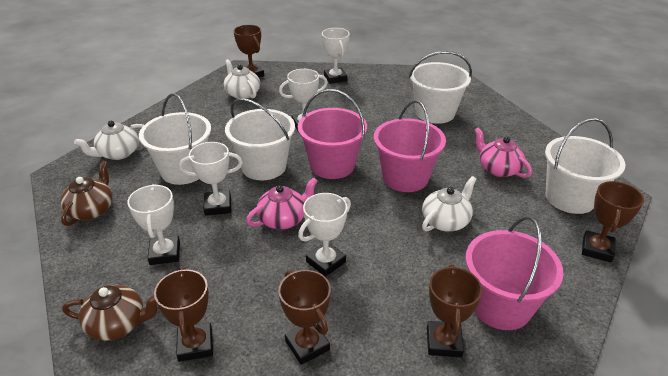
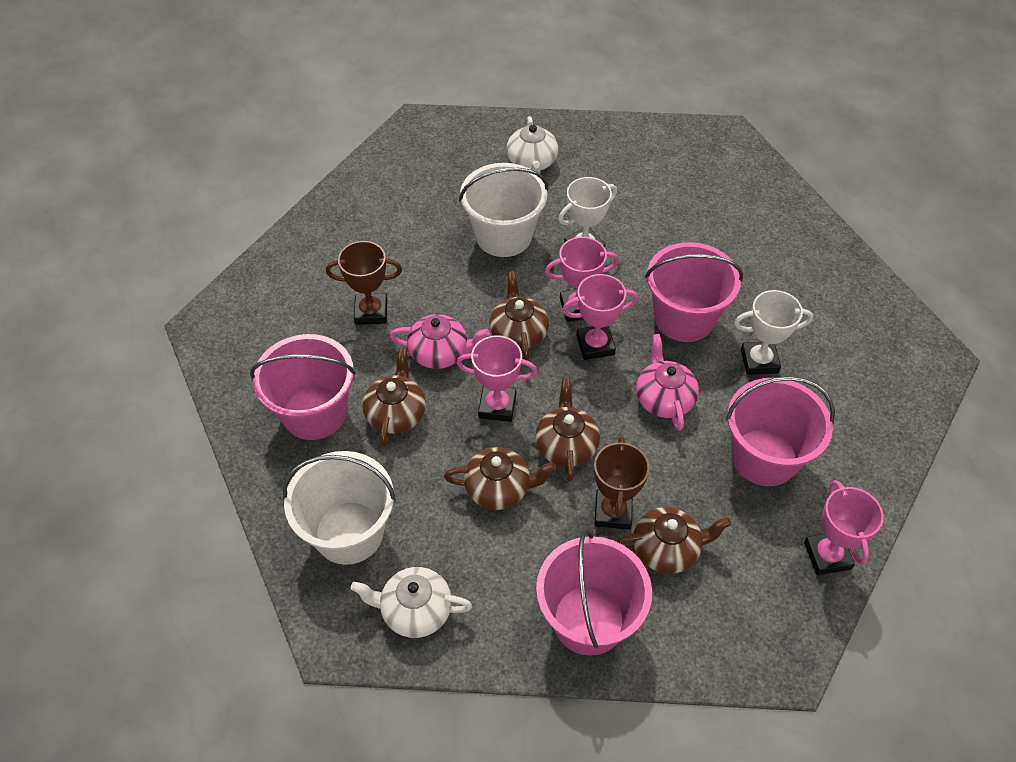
brown teapot: 2 -> 5
brown trophy: 5 -> 2
pink bucket: 3 -> 4
pink trophy: 0 -> 4
white bucket: 4 -> 2
white teapot: 3 -> 2
white trophy: 5 -> 2

